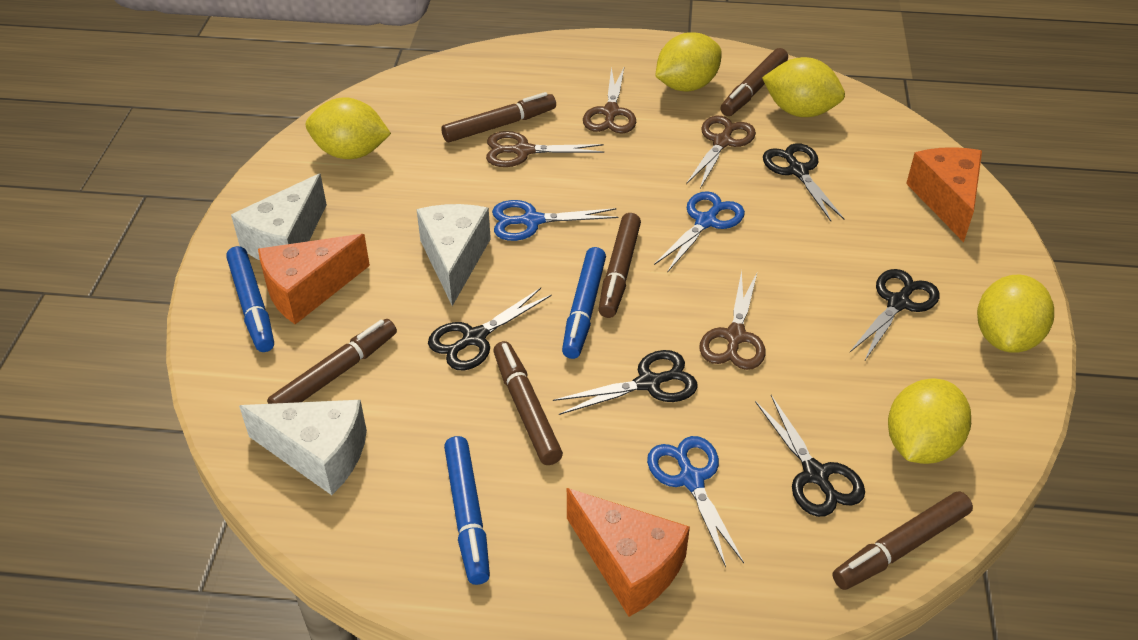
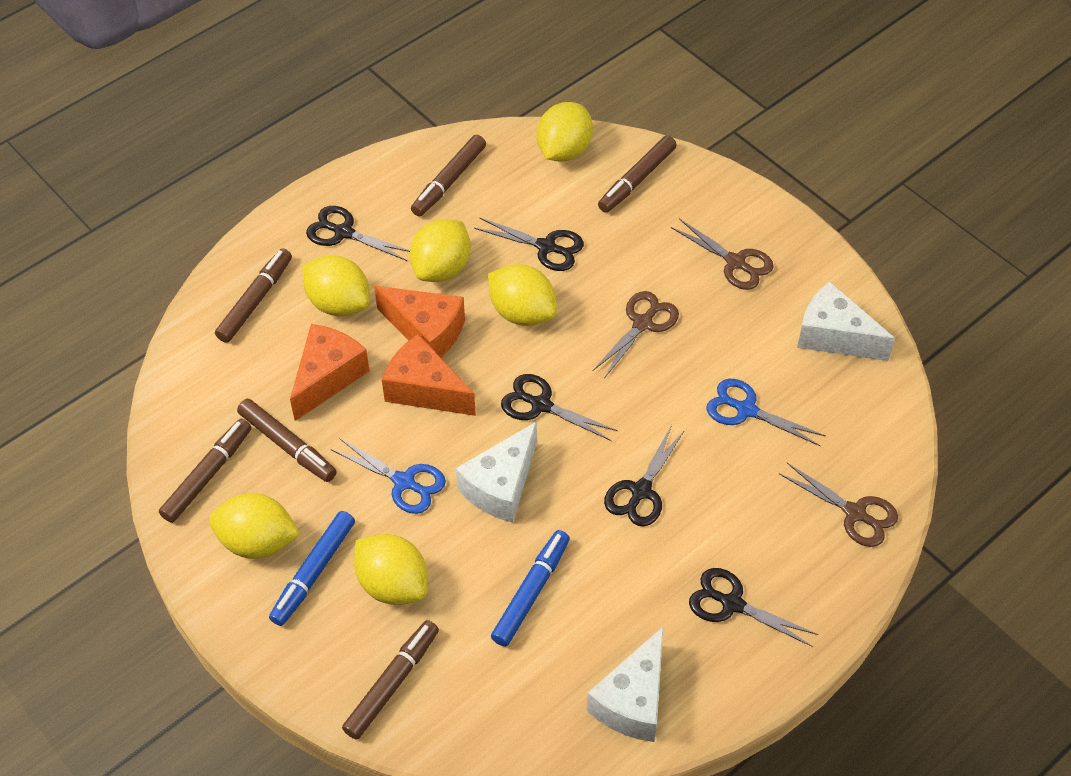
blue marker: 3 -> 2
blue scissors: 3 -> 2
brown scissors: 4 -> 3
yellow lemon: 5 -> 6

